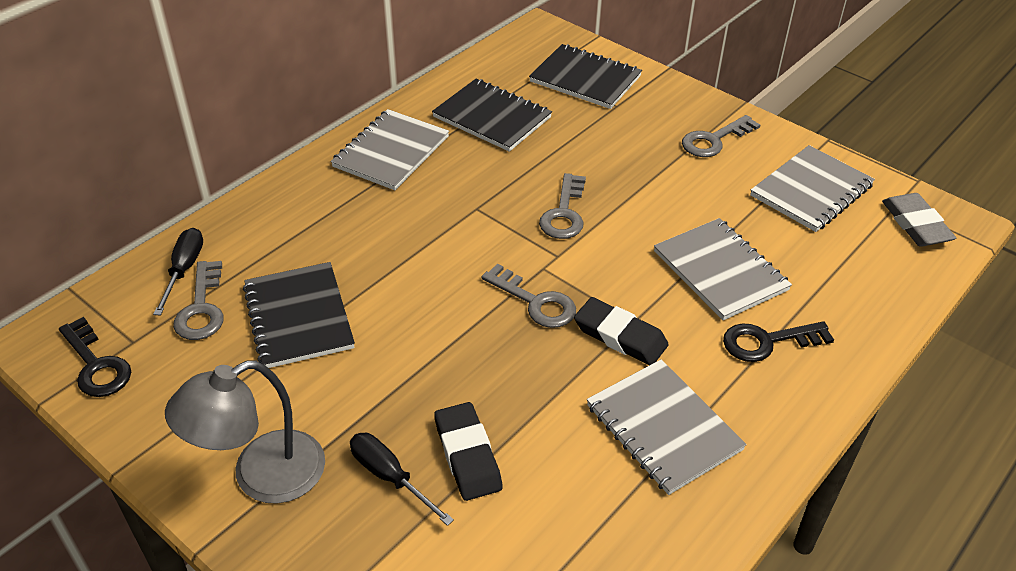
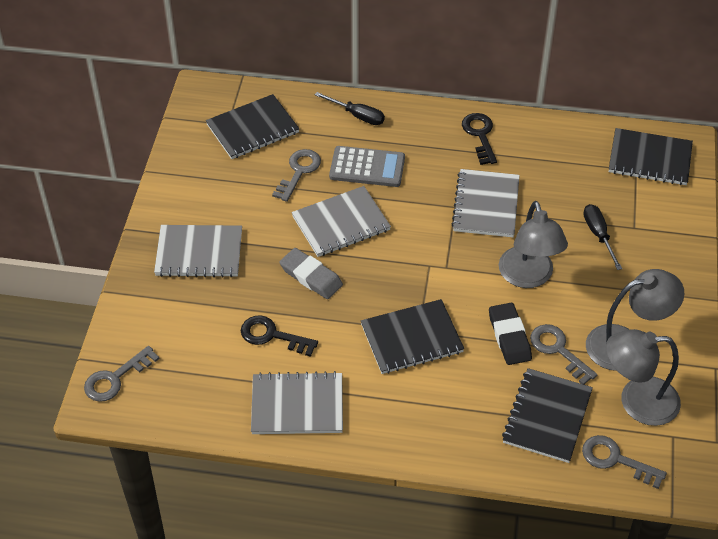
black eraser: 2 -> 1
black notebook: 3 -> 4
grey calculator: 0 -> 1
grey lamp: 1 -> 3

